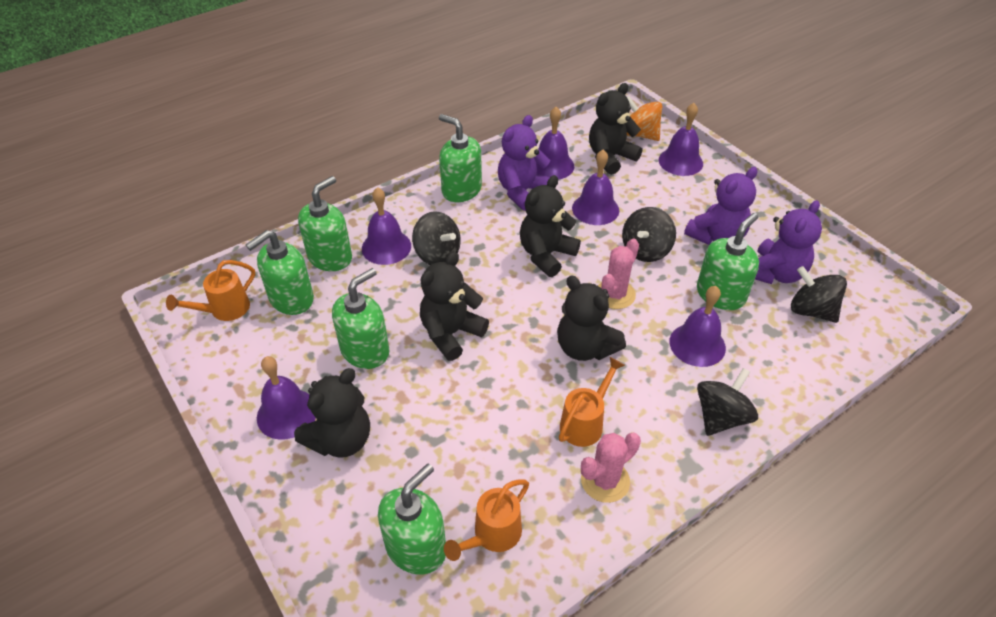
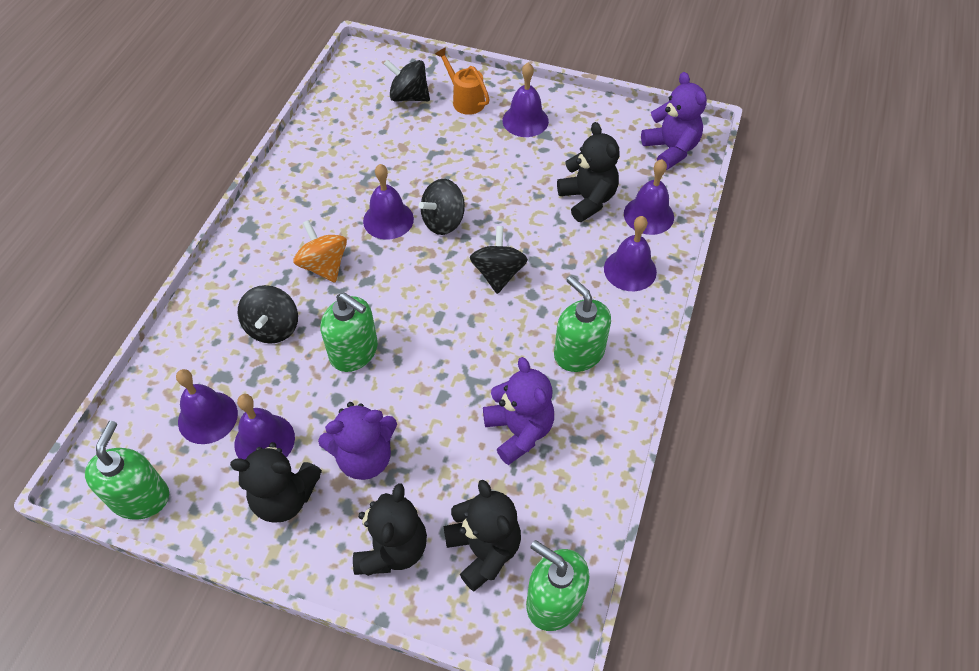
black teddy bear: 5 -> 4
green soap dispenser: 6 -> 4
orange watering can: 3 -> 1
pink cactus: 2 -> 0

